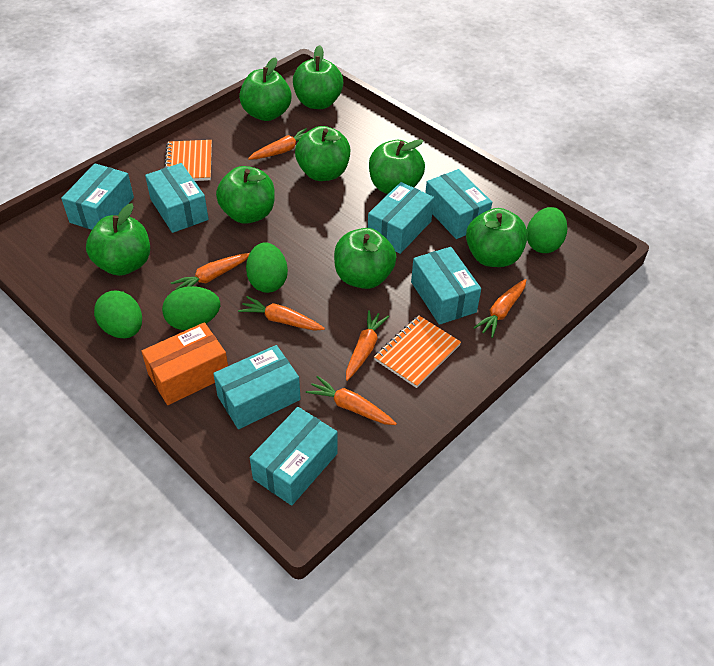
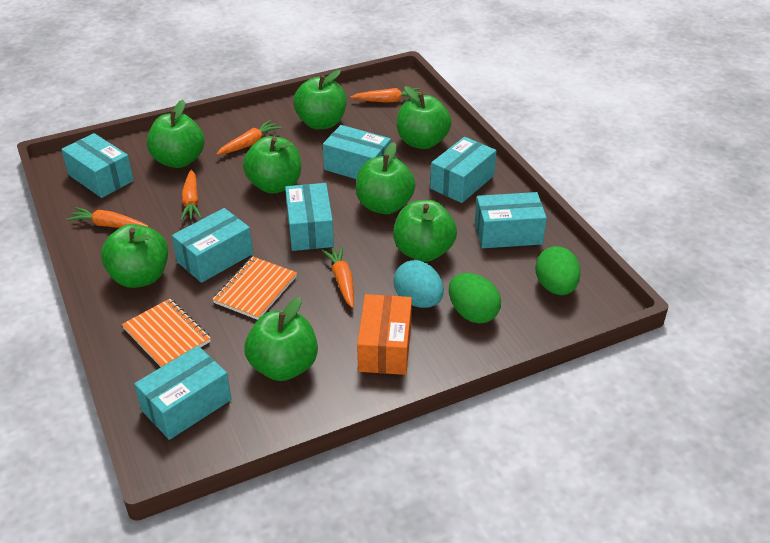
green egg: 4 -> 2
orange carrot: 6 -> 5
turquoise egg: 0 -> 1

